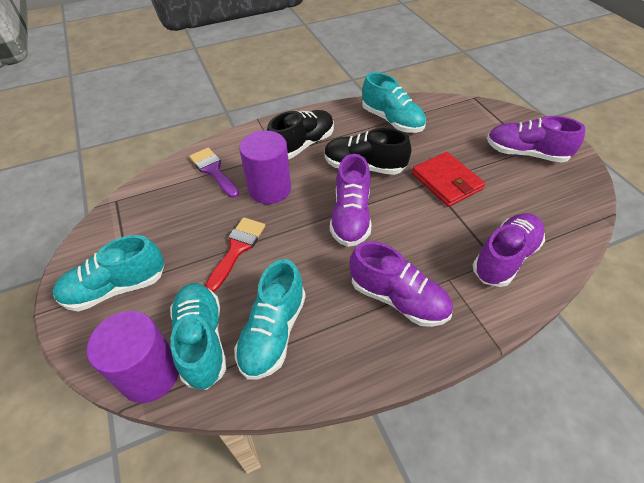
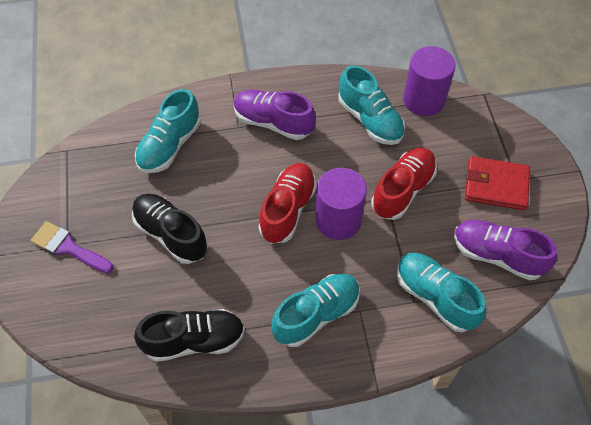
purple shoe: 4 -> 2
red brush: 1 -> 0
red shoe: 0 -> 2

